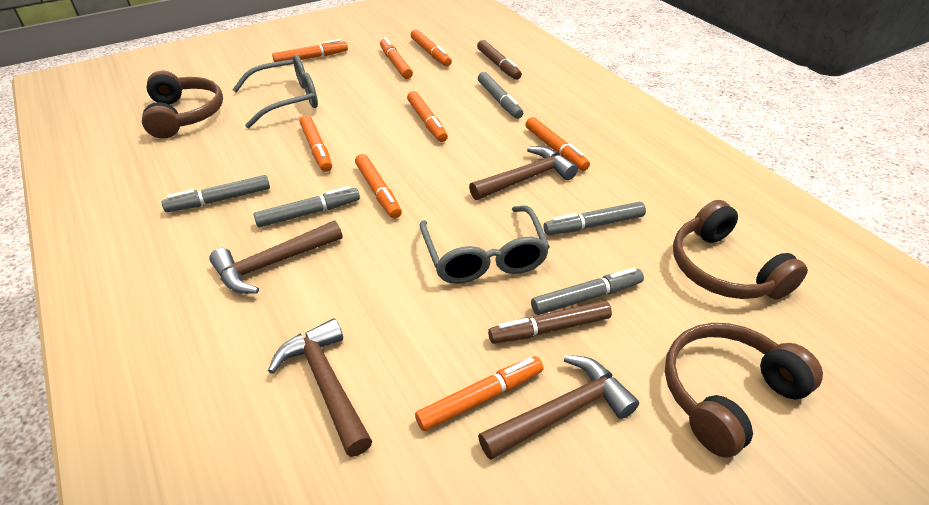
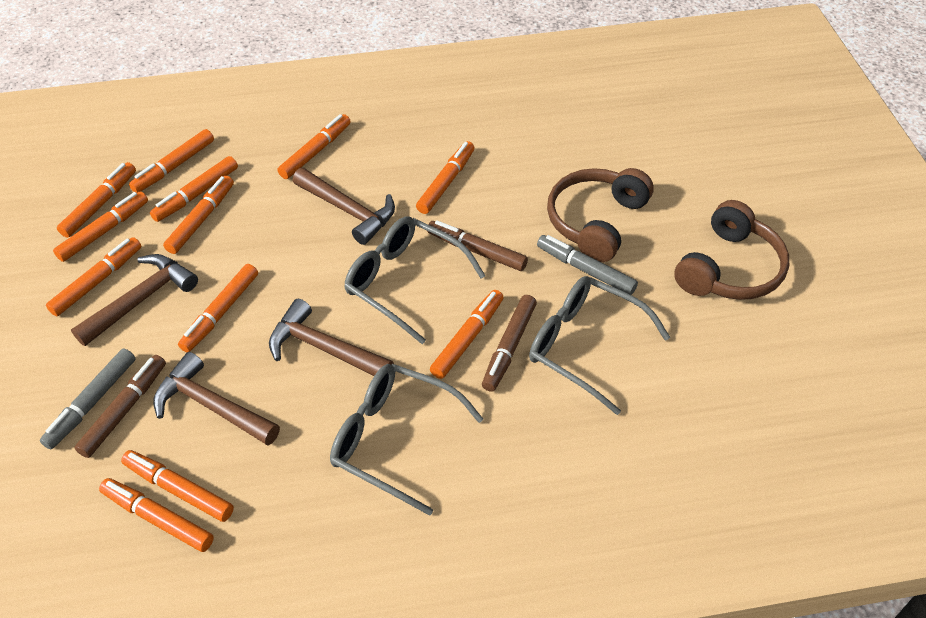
brown headphones: 3 -> 2
brown marker: 2 -> 3
grey glasses: 2 -> 3
grey marker: 5 -> 2
orange marker: 8 -> 12

